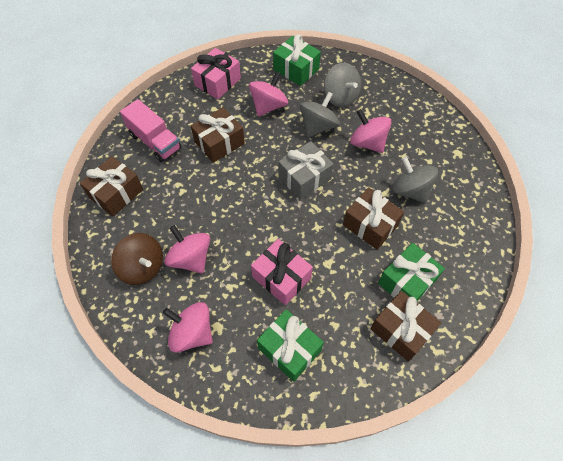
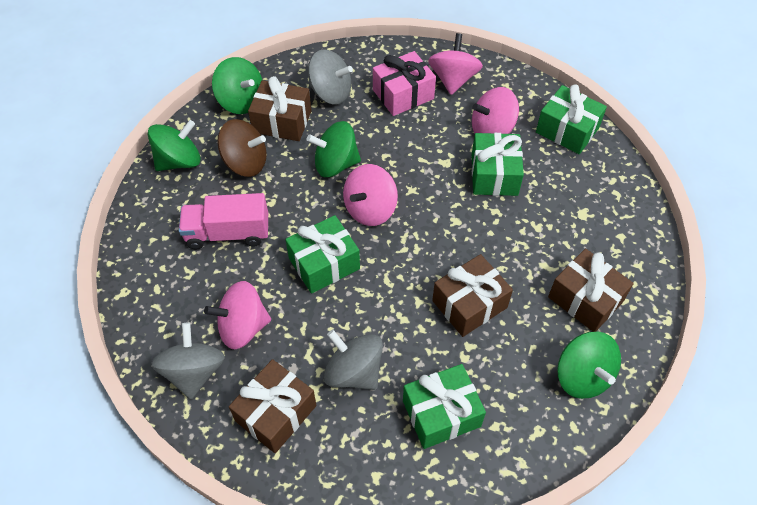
green gift: 3 -> 4
green spinning top: 0 -> 4
grey gift: 1 -> 0
pink gift: 2 -> 1

